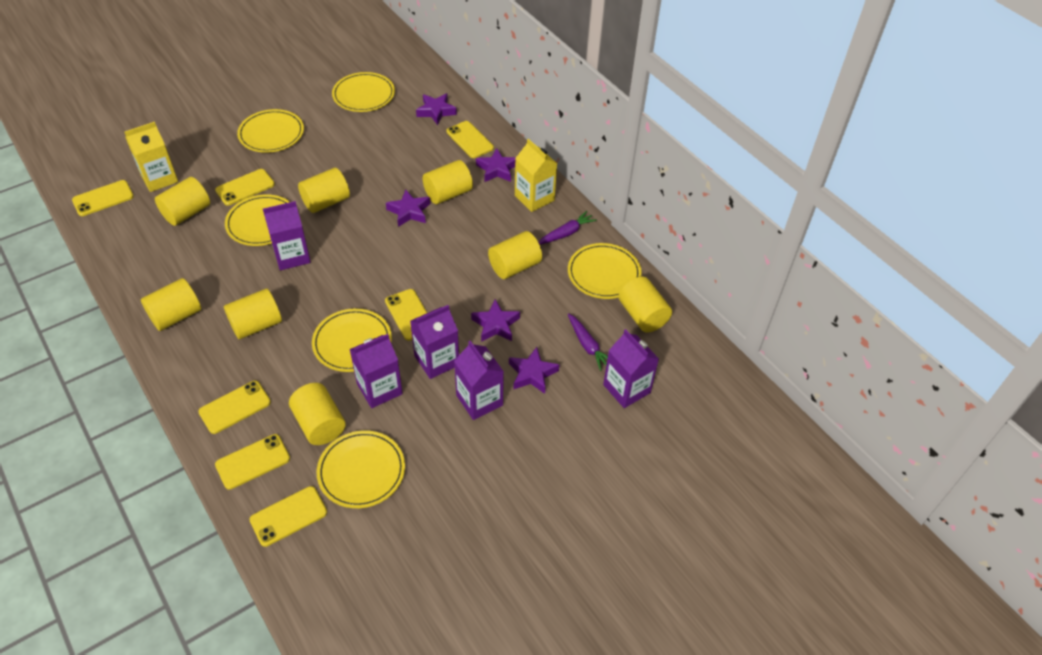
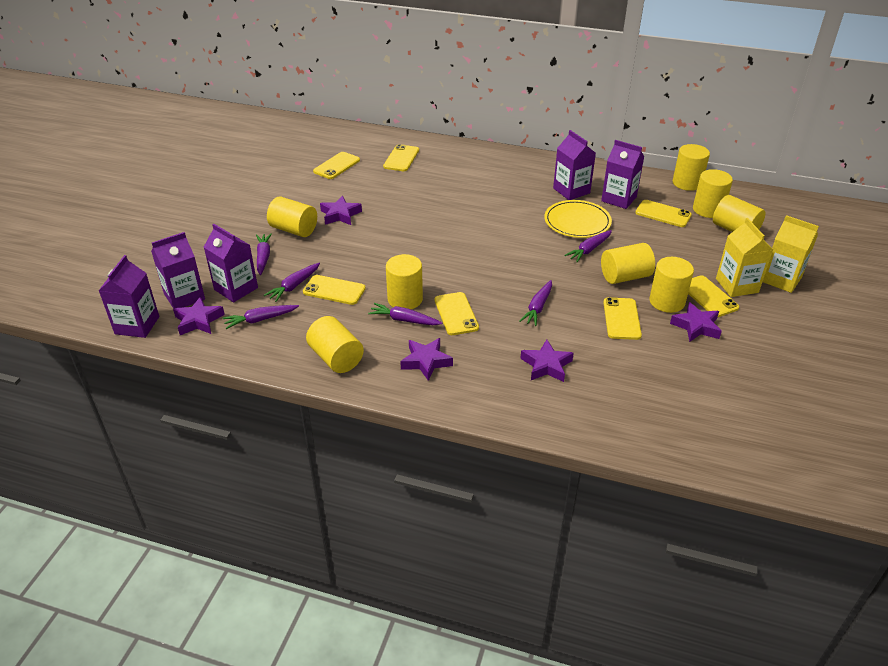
purple carrot: 2 -> 6
yellow plate: 6 -> 1

